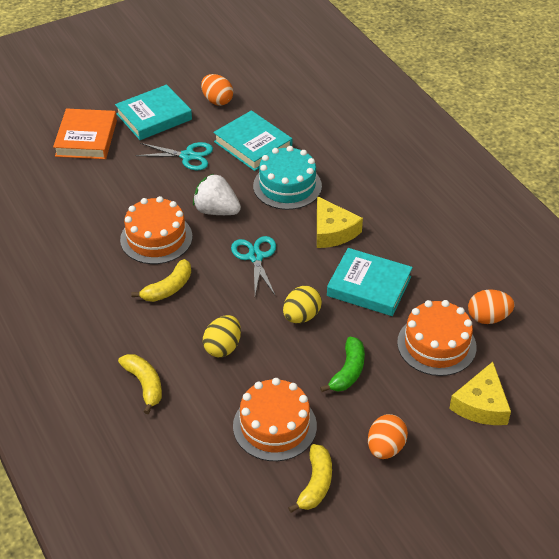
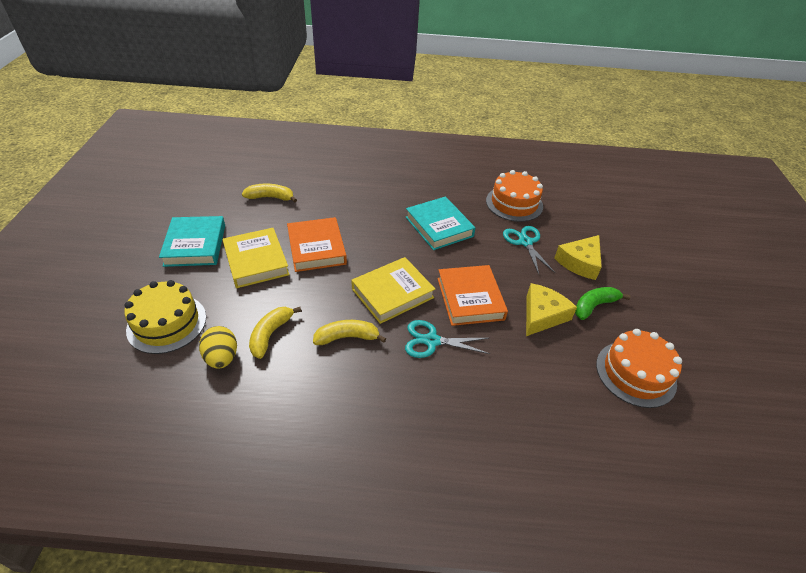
orange book: 1 -> 2
orange cake: 3 -> 2
orange egg: 3 -> 0
turquoise book: 3 -> 2
turquoise cake: 1 -> 0
white strawberry: 1 -> 0
yellow book: 0 -> 2
yellow cake: 0 -> 1
yellow egg: 2 -> 1

